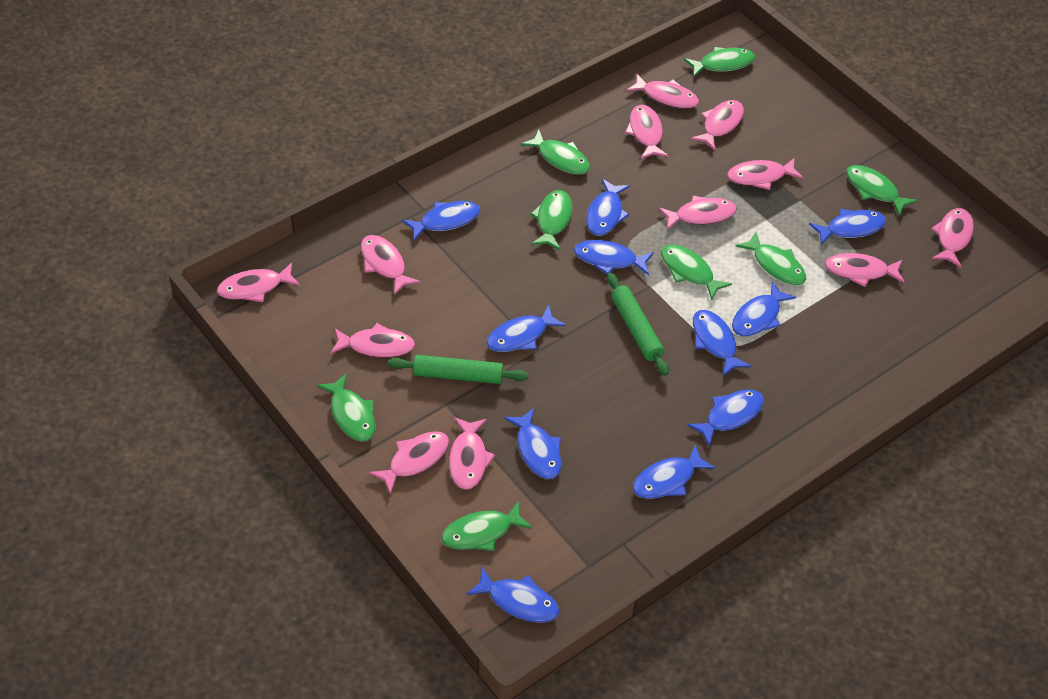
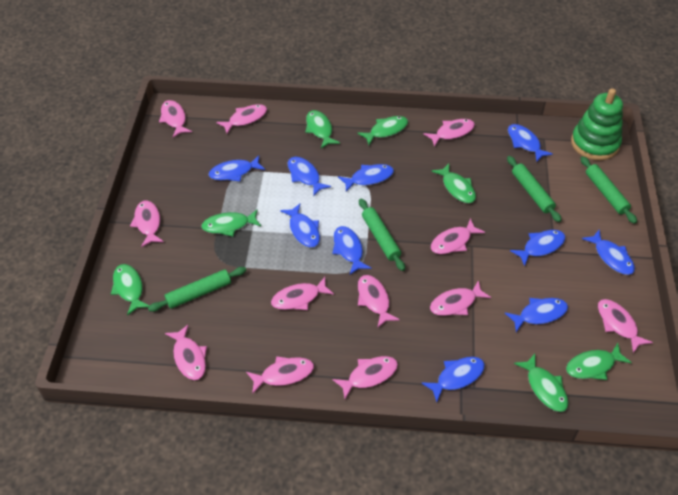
blue fish: 11 -> 10
green fish: 8 -> 7
green rolling pin: 2 -> 4
green stacking toy: 0 -> 1

